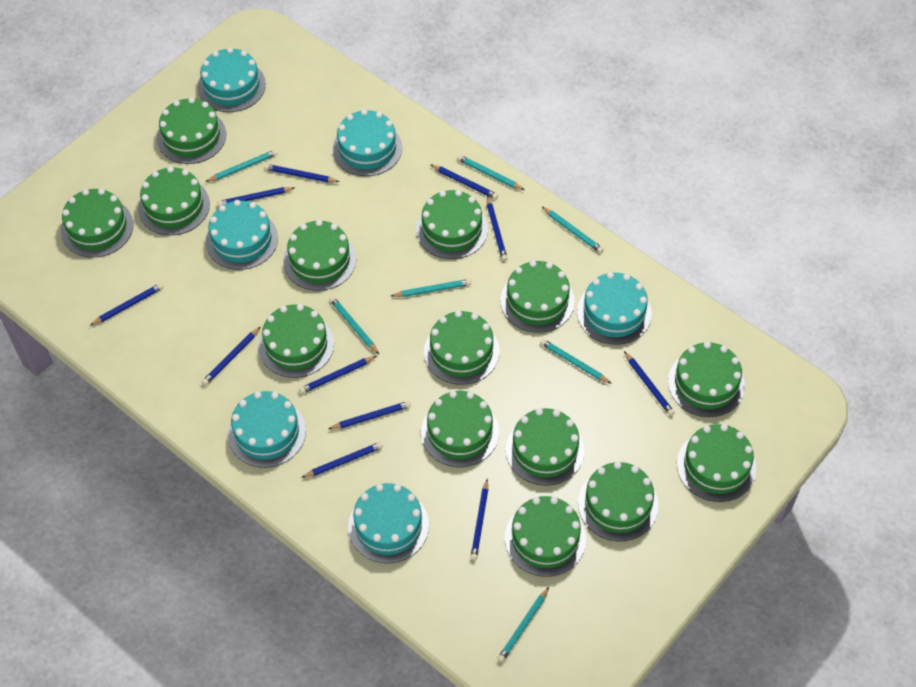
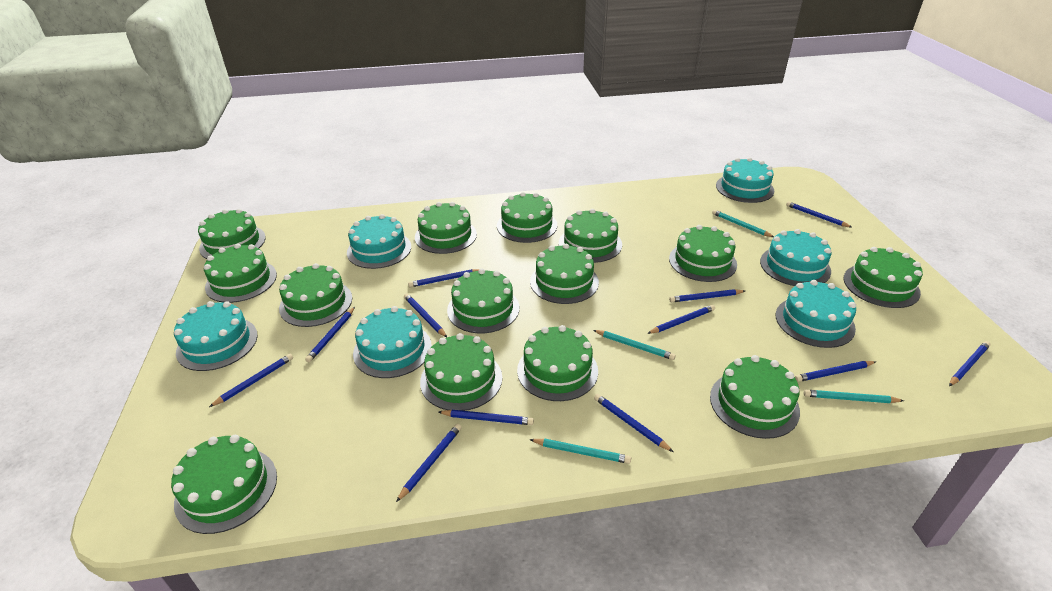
blue pencil: 11 -> 12
turquoise pencil: 7 -> 4

